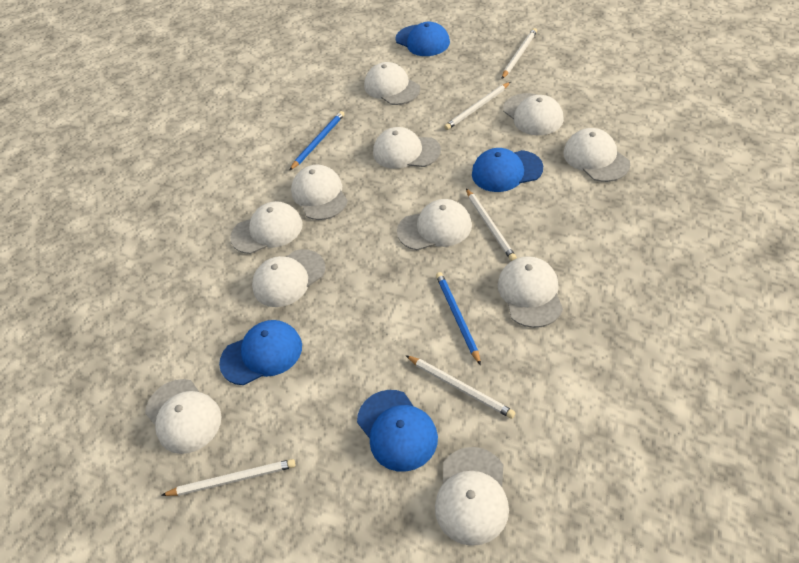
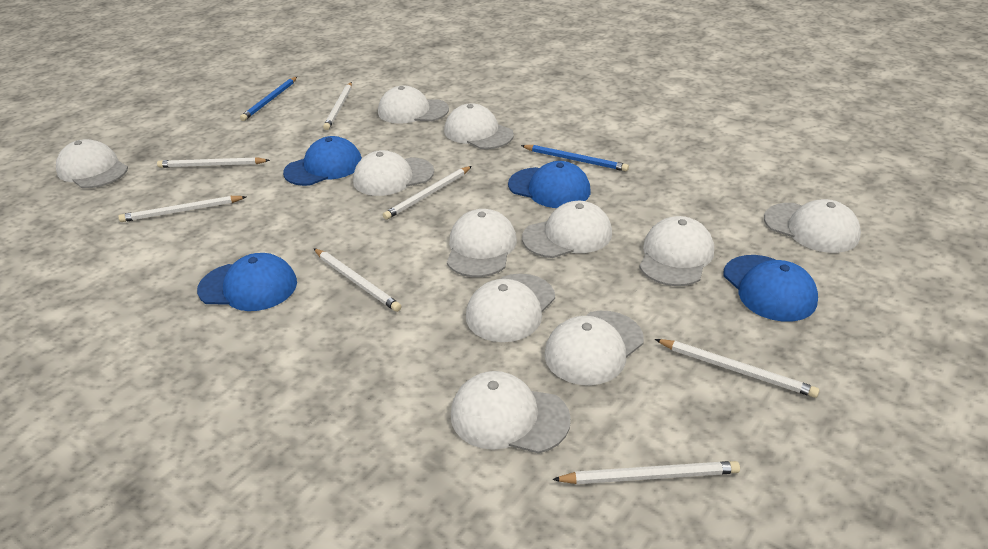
white pencil: 5 -> 7

